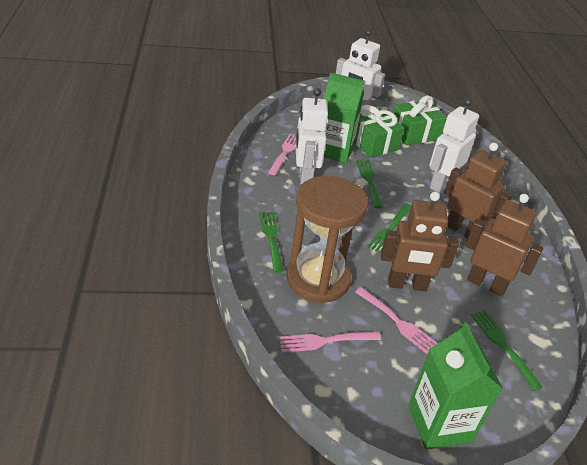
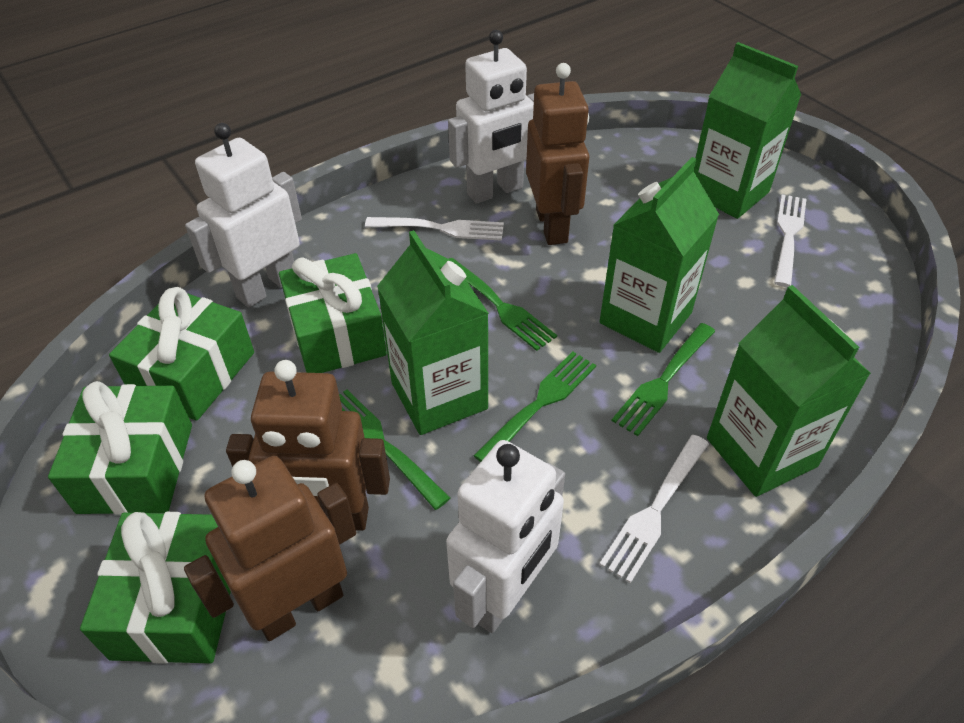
brown hourglass: 1 -> 0
green carton: 2 -> 4
green gift: 2 -> 4
pink fork: 3 -> 0
white fork: 0 -> 3

